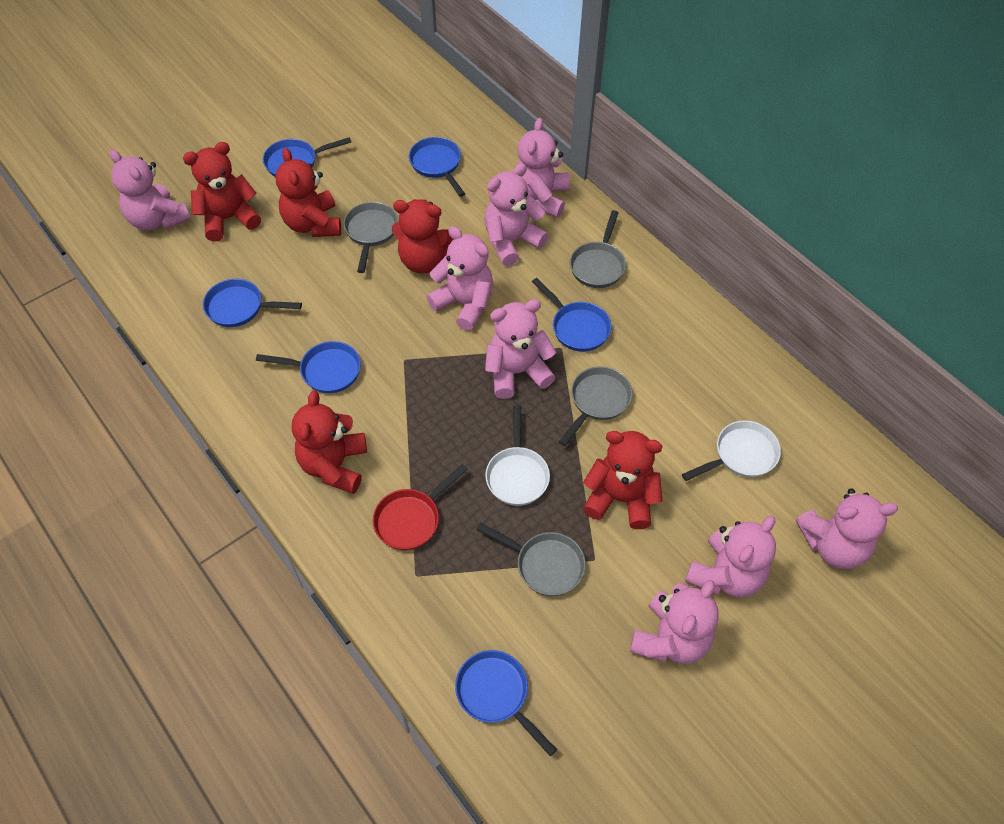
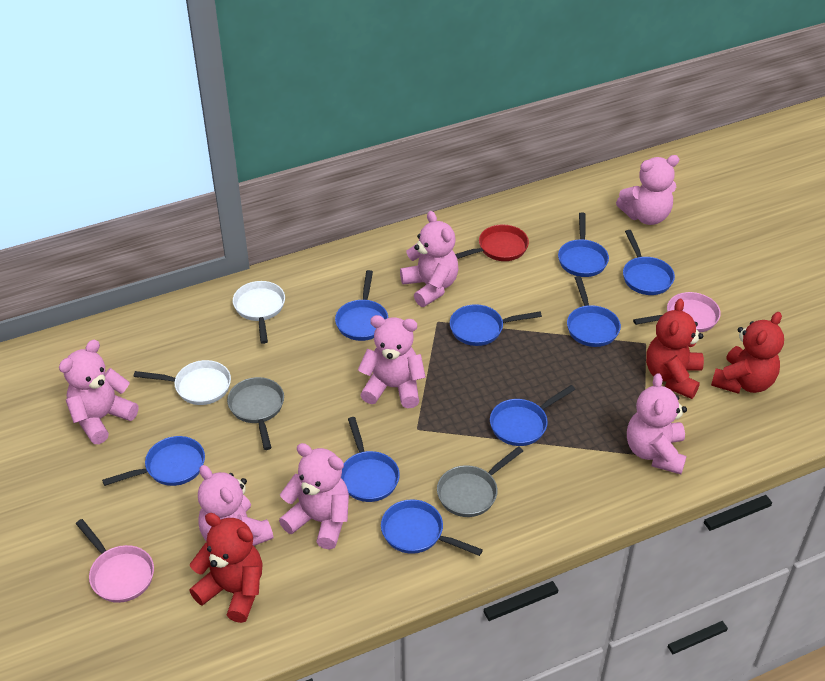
blue pan: 6 -> 9
grey pan: 4 -> 2
pink pan: 0 -> 2
pink teddy bear: 8 -> 7
red teddy bear: 5 -> 3

